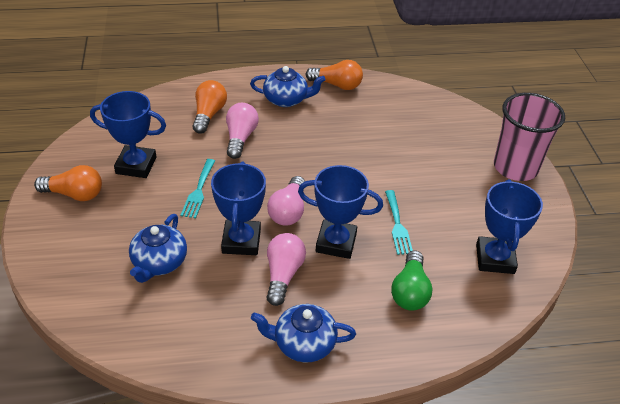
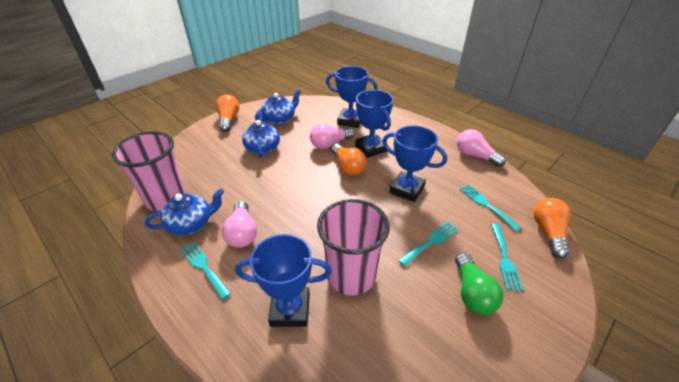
pink cup: 1 -> 2
turquoise fork: 2 -> 4

